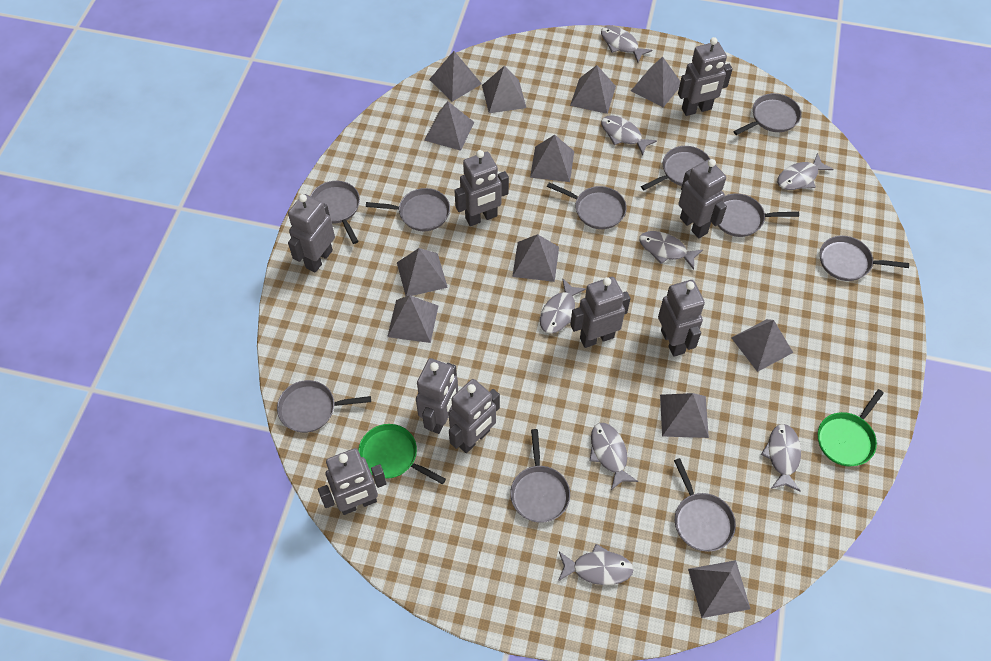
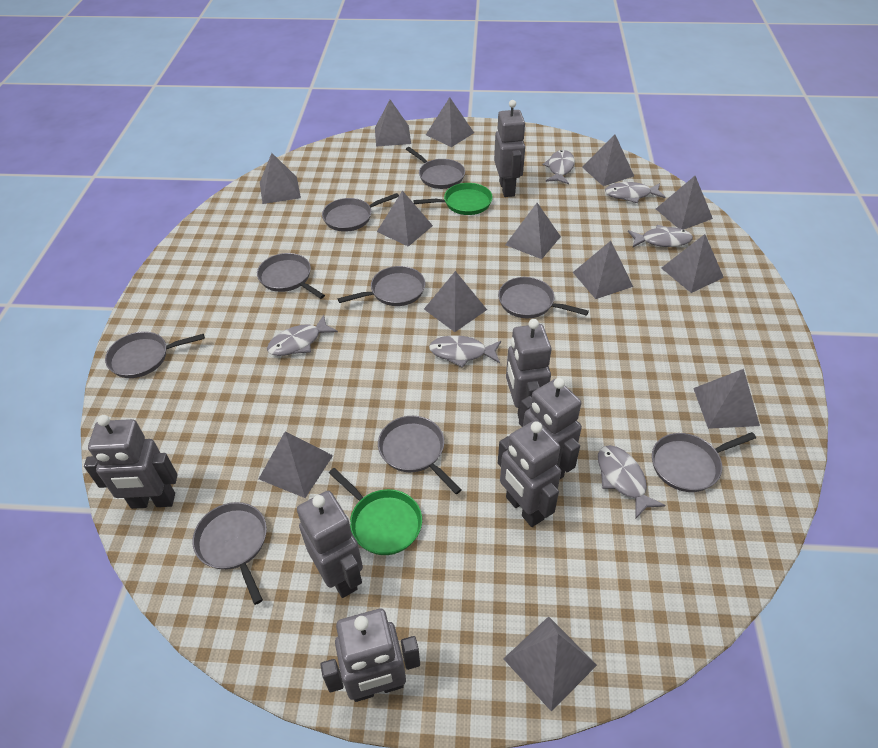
grey fish: 8 -> 6
grey pan: 10 -> 9
grey pyramid: 12 -> 13
grey robot: 9 -> 7

